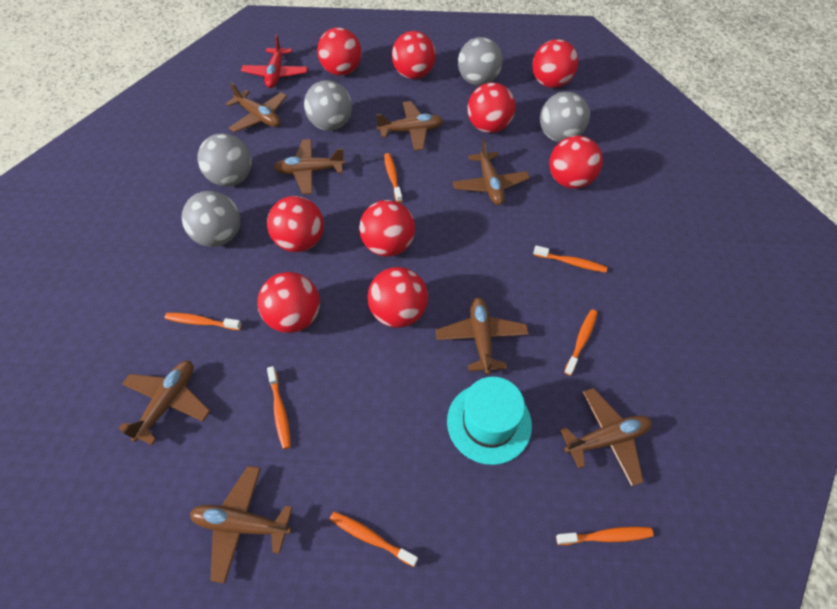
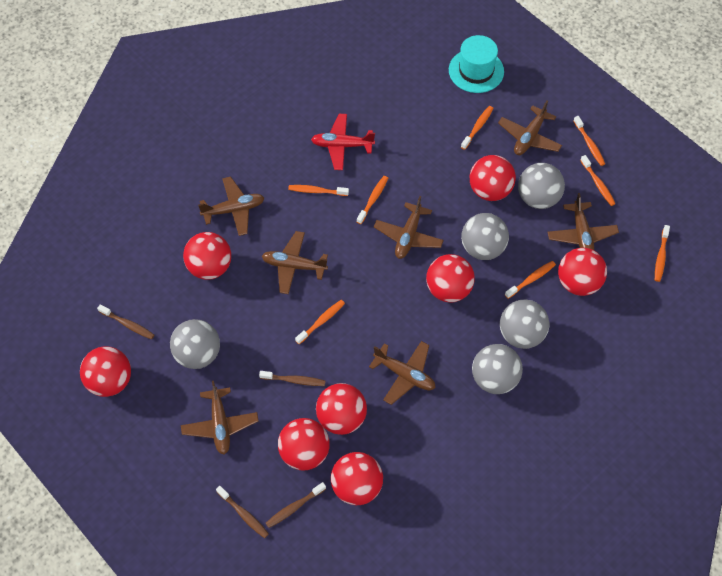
brown plane: 8 -> 7
brown toothbrush: 0 -> 4
orange toothbrush: 7 -> 8
red ball: 9 -> 8

